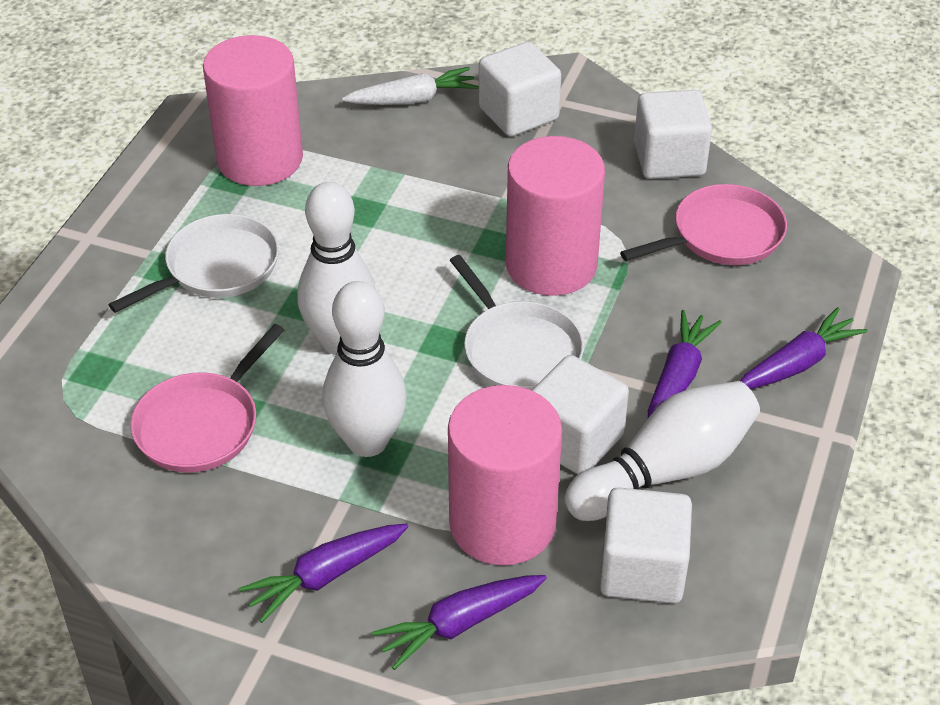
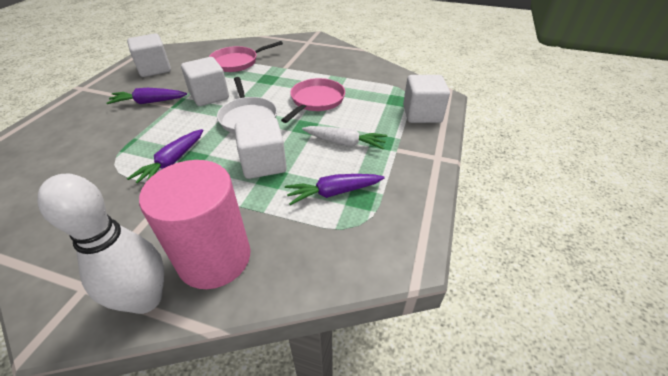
pink cylinder: 3 -> 1
purple carrot: 4 -> 3
white bowling pin: 3 -> 1
white pan: 2 -> 1

